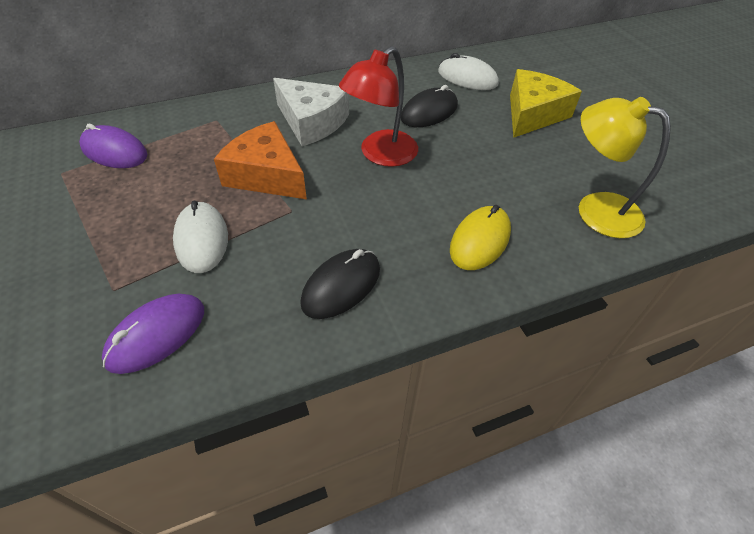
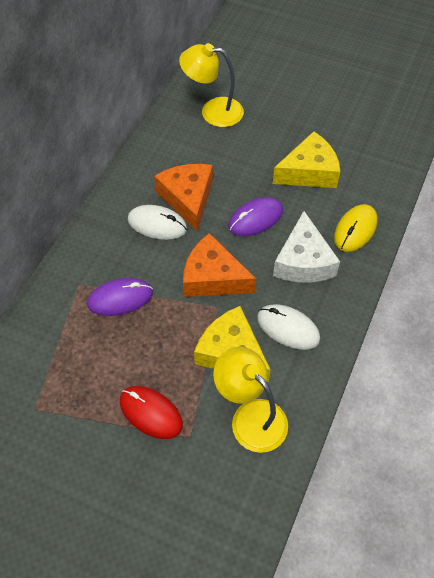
black mouse: 2 -> 0
orange cheese: 1 -> 2
red lamp: 1 -> 0
red mouse: 0 -> 1
yellow cheese: 1 -> 2
yellow lamp: 1 -> 2

